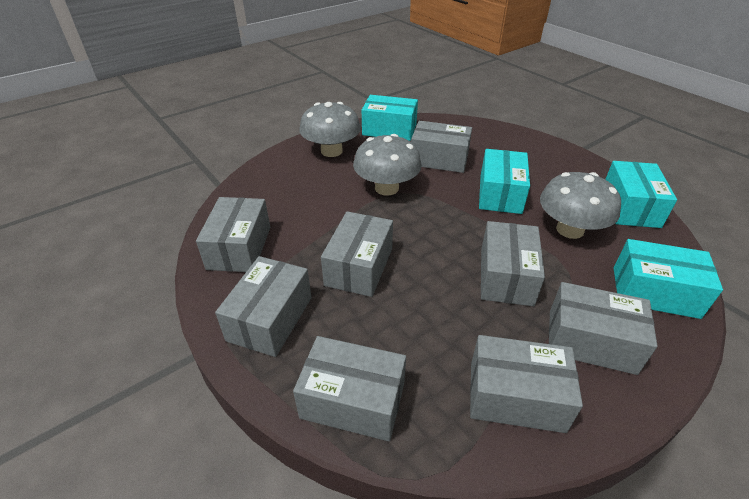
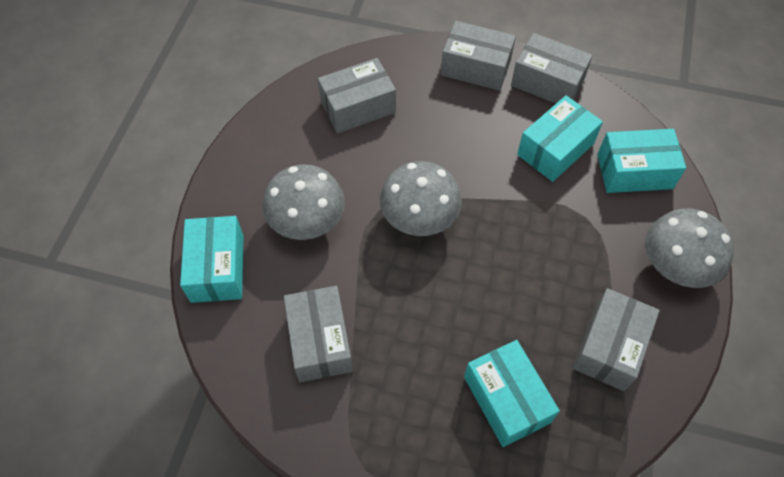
grey box: 8 -> 5

